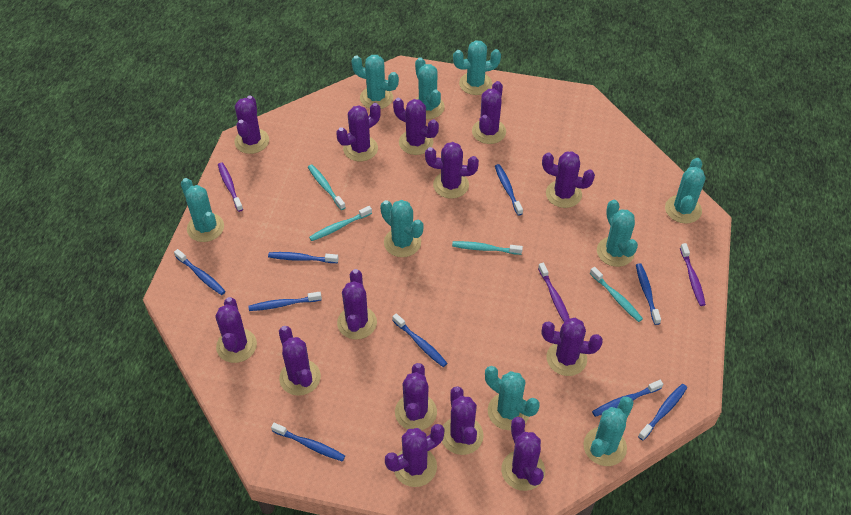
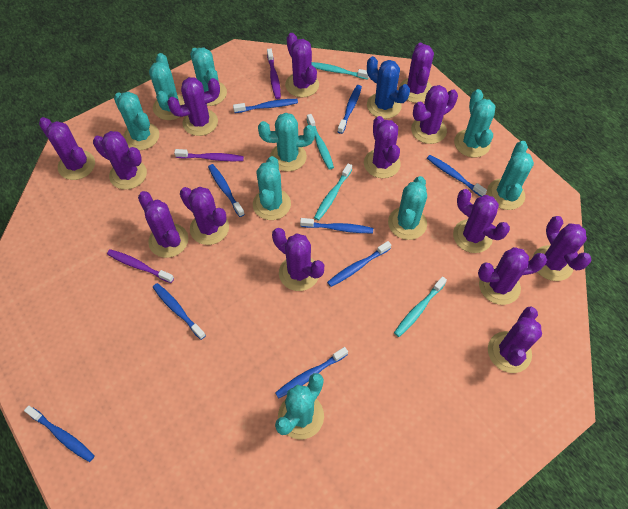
blue cactus: 0 -> 1

